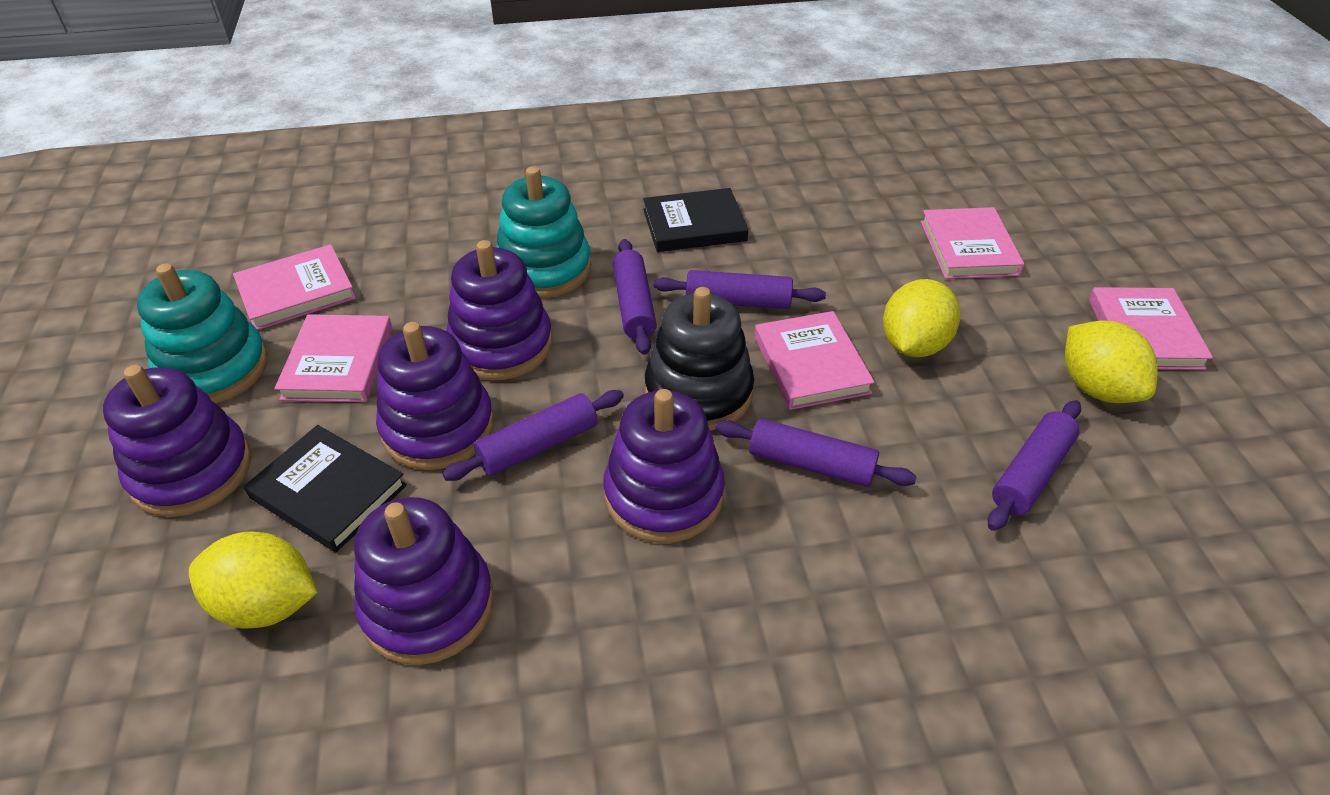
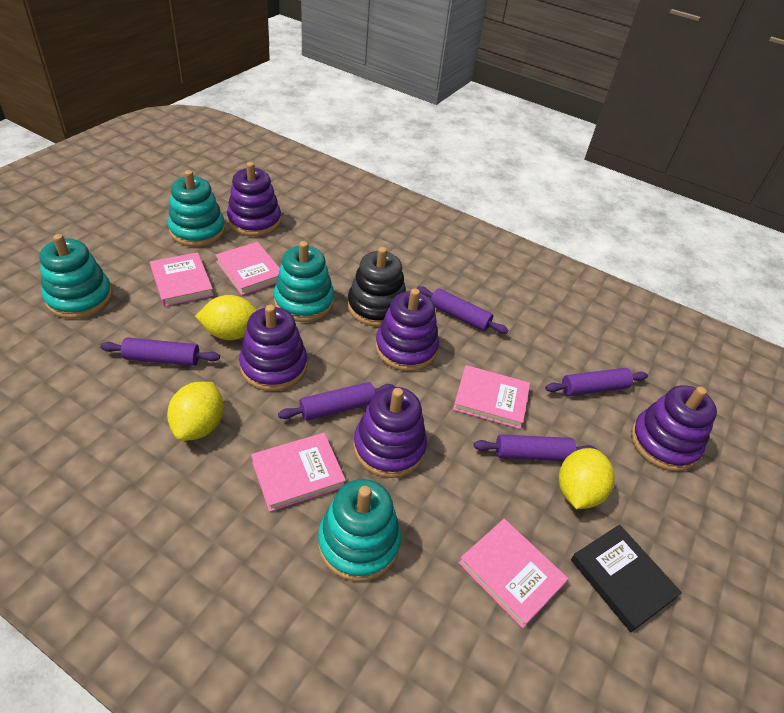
black book: 2 -> 1
turquoise stacking toy: 2 -> 4

